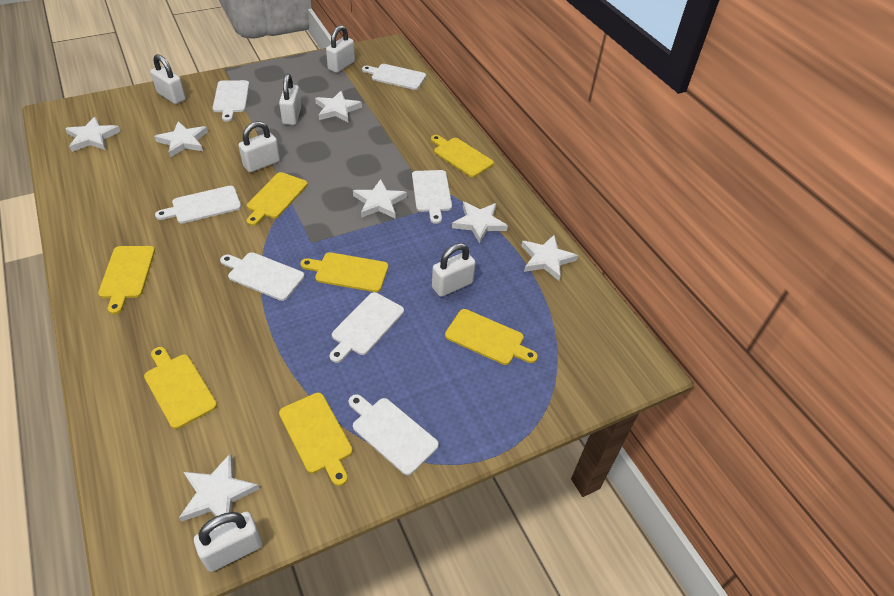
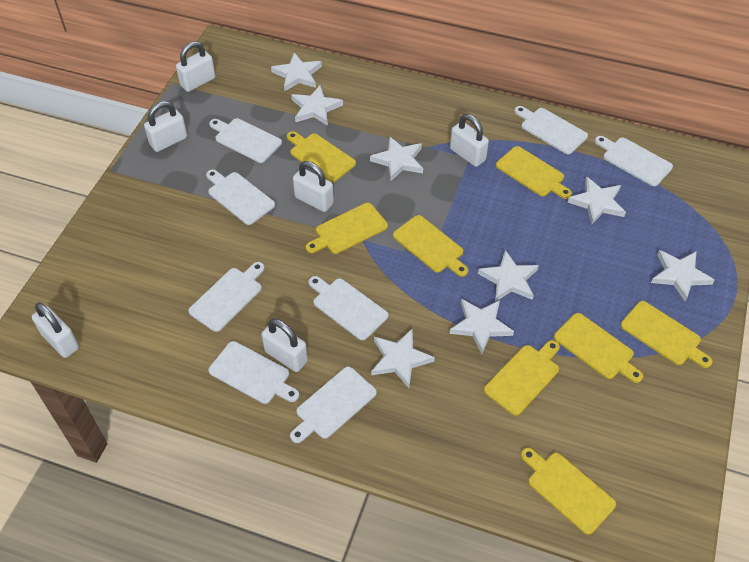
white cutting board: 7 -> 8
white star: 7 -> 8
yellow cutting board: 7 -> 8

